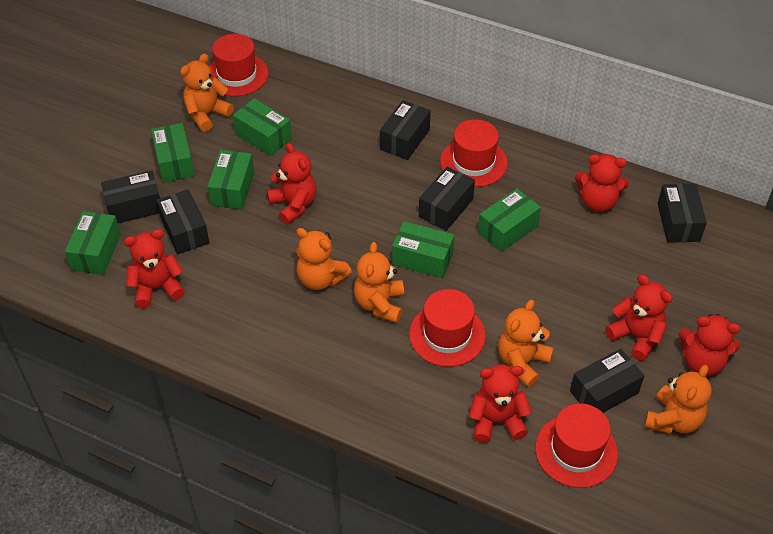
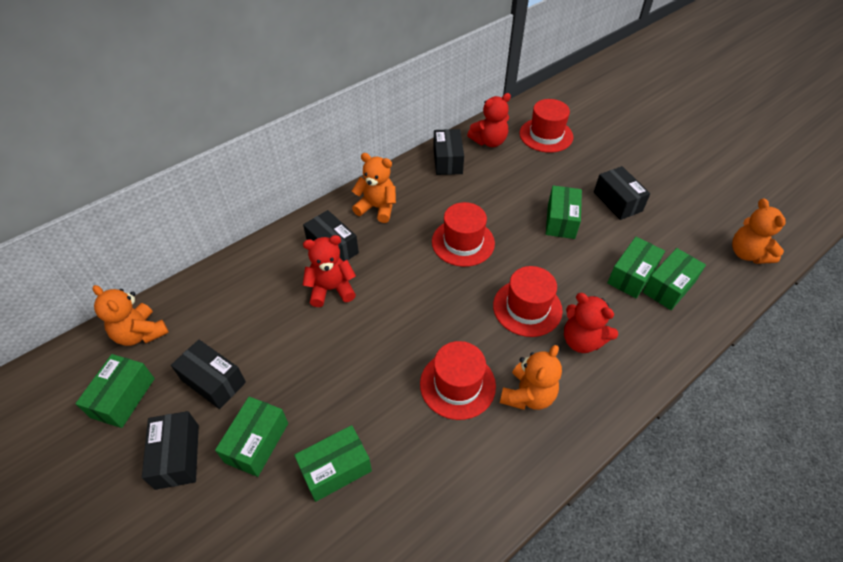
black box: 6 -> 5
orange teddy bear: 5 -> 4
red teddy bear: 6 -> 3

